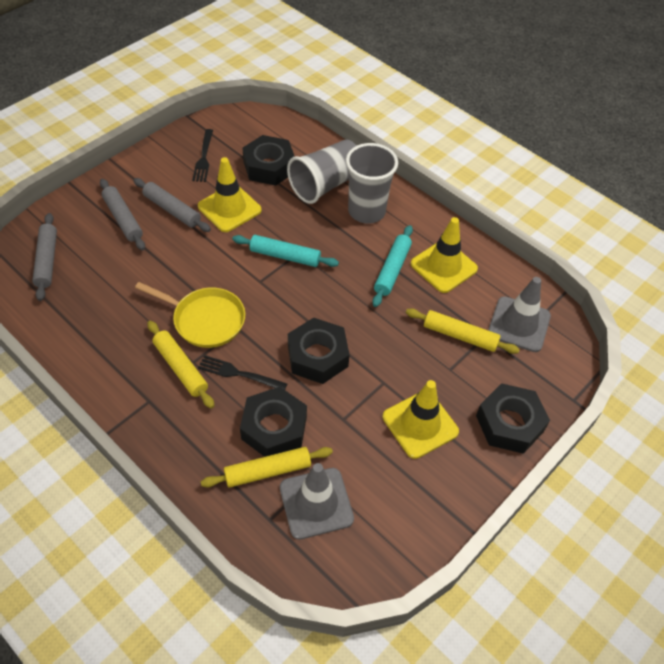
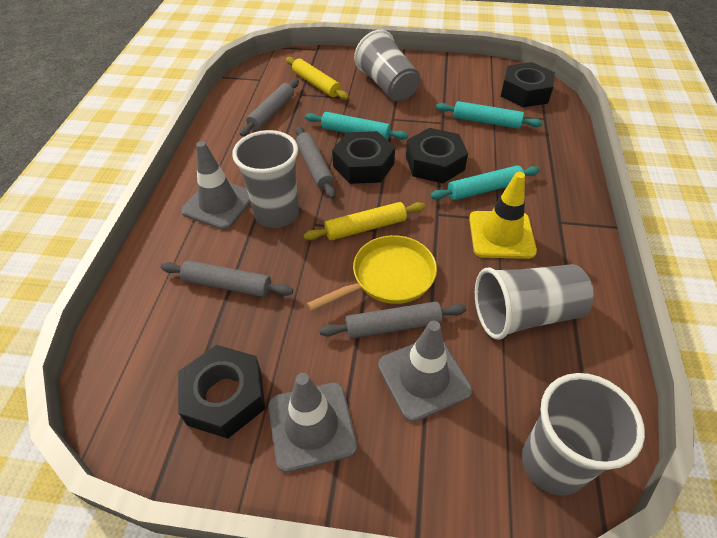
black fork: 2 -> 0
grey cup: 2 -> 4
grey rolling pin: 3 -> 4
grey traffic cone: 2 -> 3
turquoise rolling pin: 2 -> 3
yellow rolling pin: 3 -> 2
yellow traffic cone: 3 -> 1

